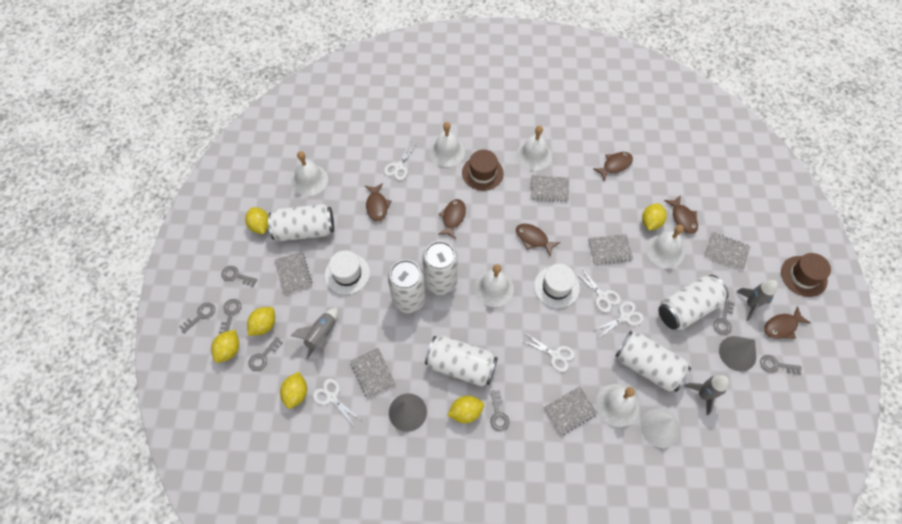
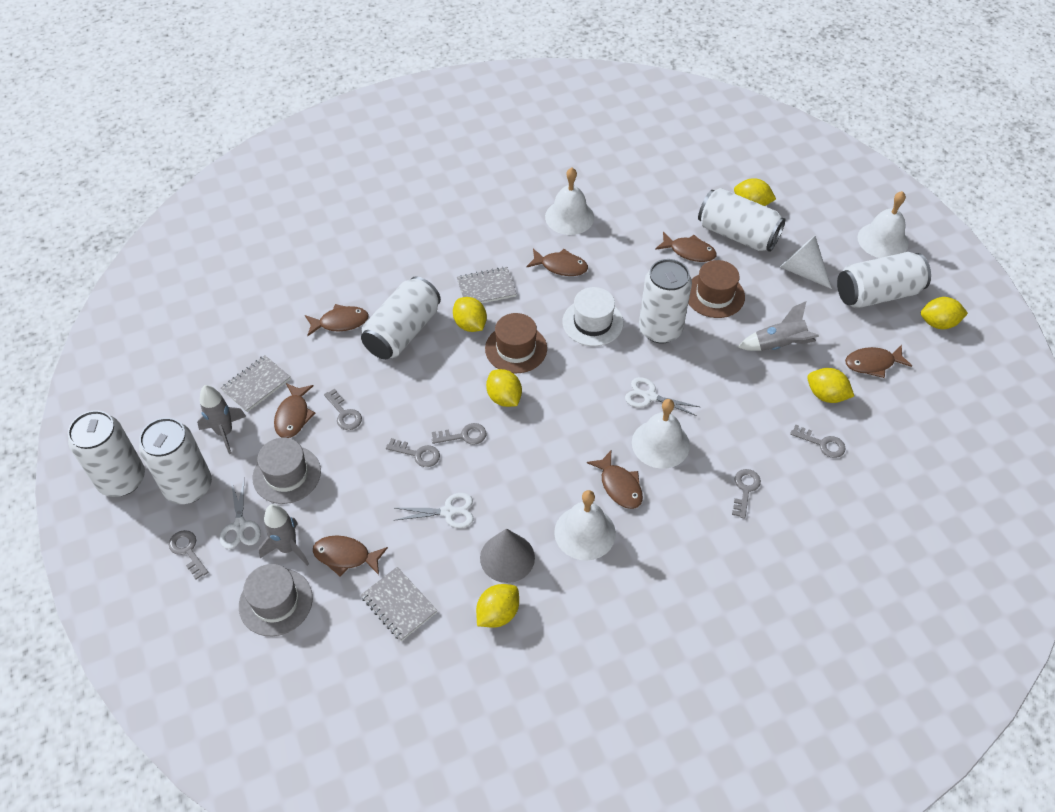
brown fish: 6 -> 7
grey cone: 2 -> 1
grey hat: 0 -> 2
grey key: 7 -> 6
grey notebook: 6 -> 3
white bell: 6 -> 4
white hat: 2 -> 1
white scissors: 5 -> 3

